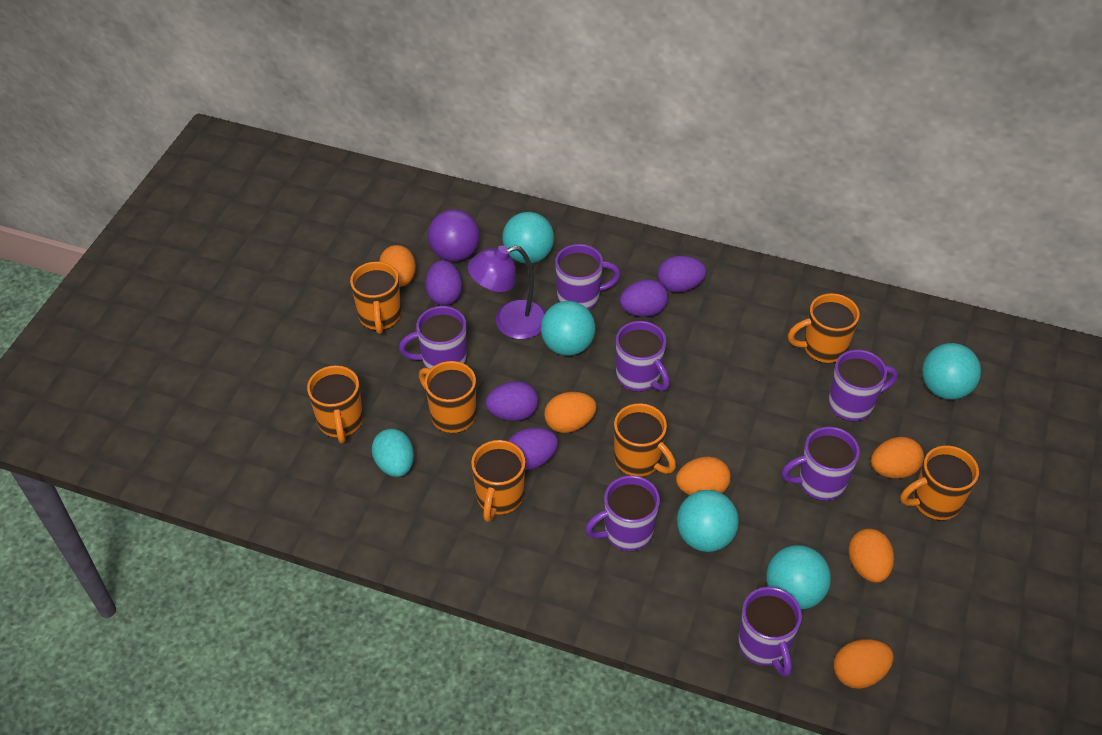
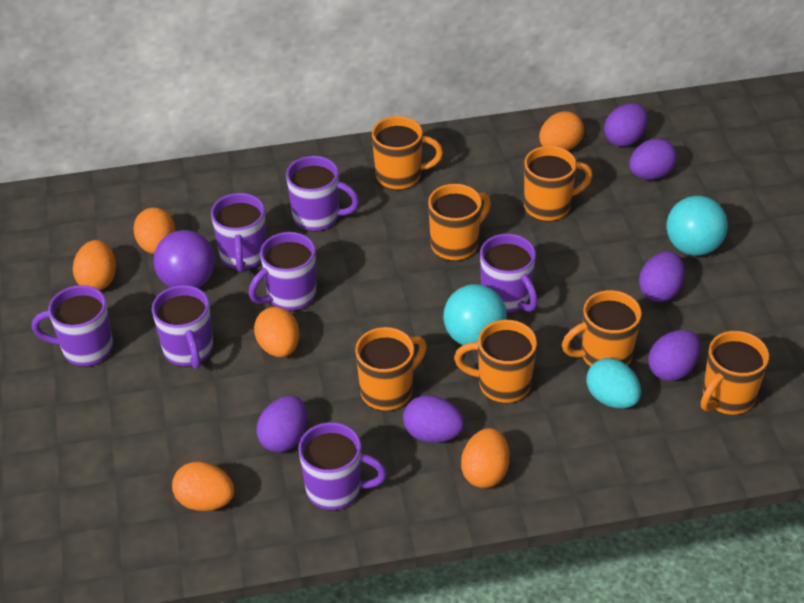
purple egg: 5 -> 6
purple lamp: 1 -> 0
turquoise ball: 5 -> 2

